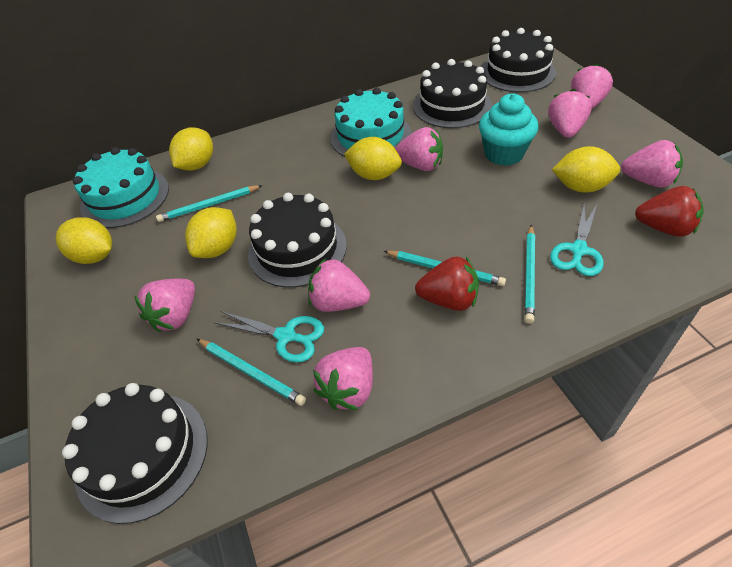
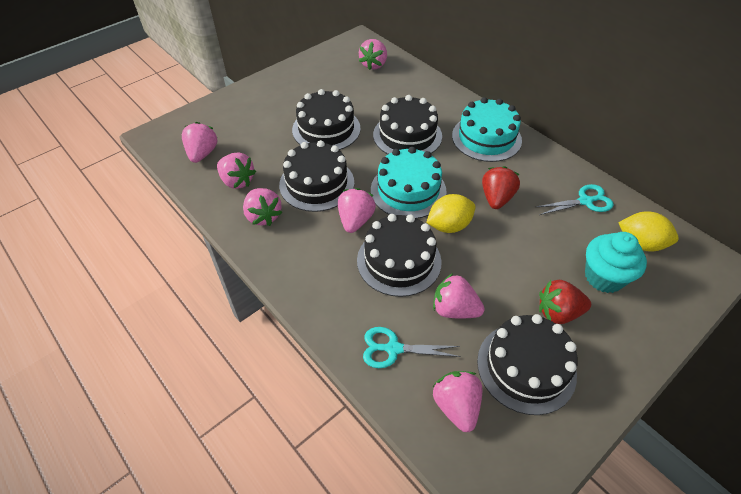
black cake: 4 -> 5
turquoise pencil: 4 -> 0
yellow lemon: 5 -> 2

